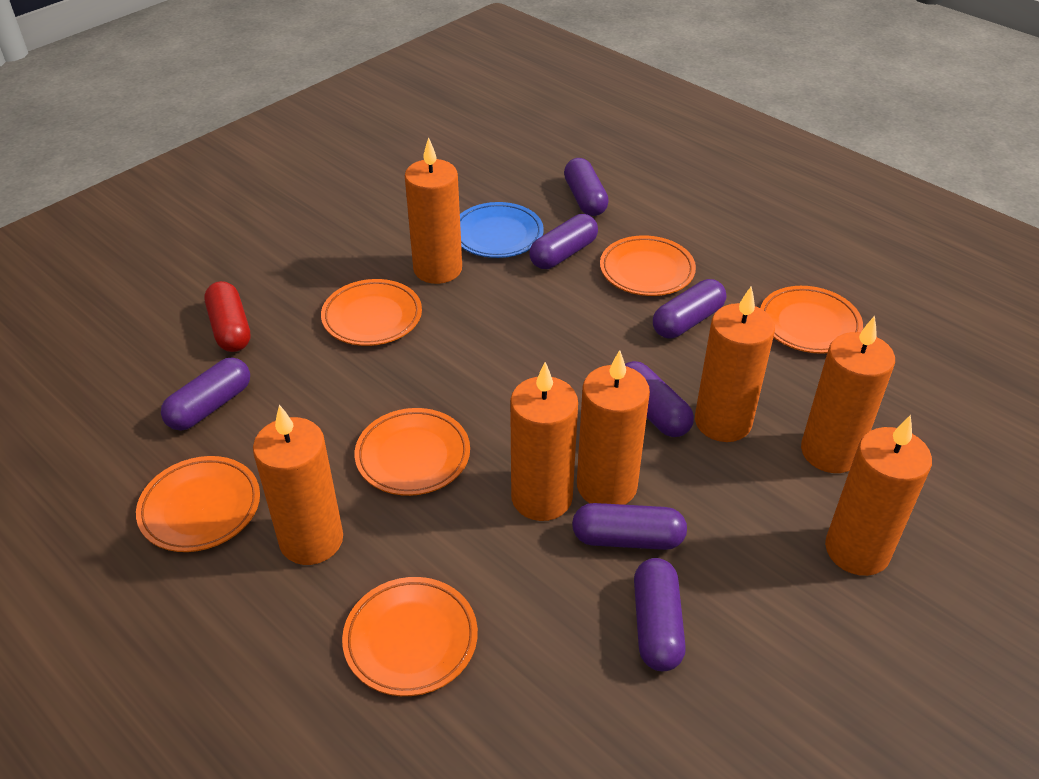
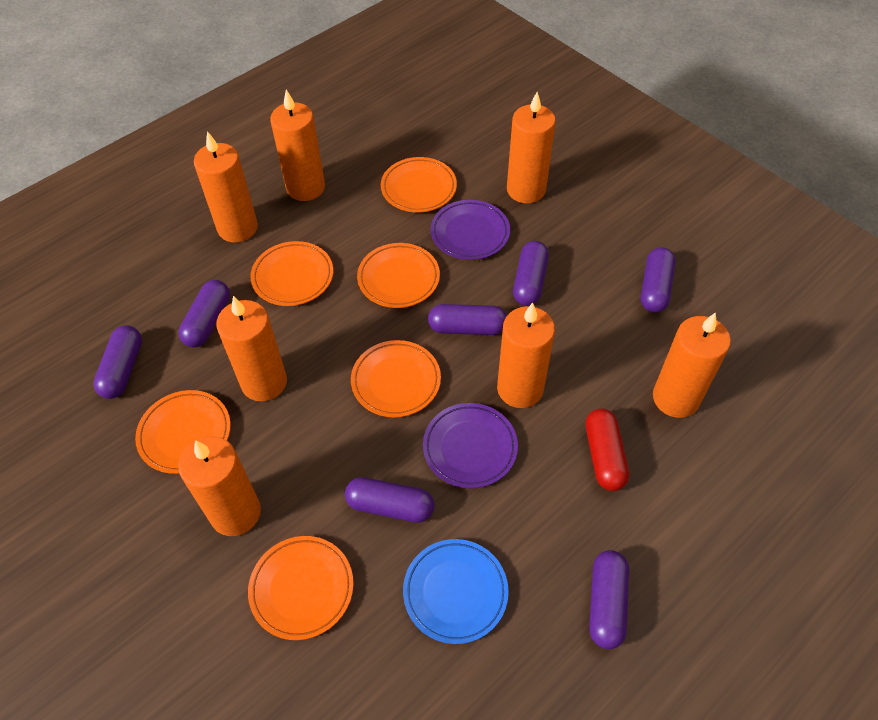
purple plate: 0 -> 2

